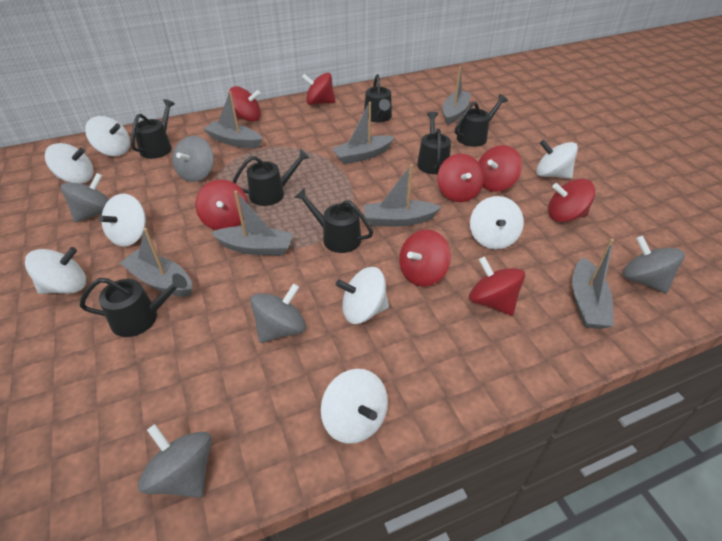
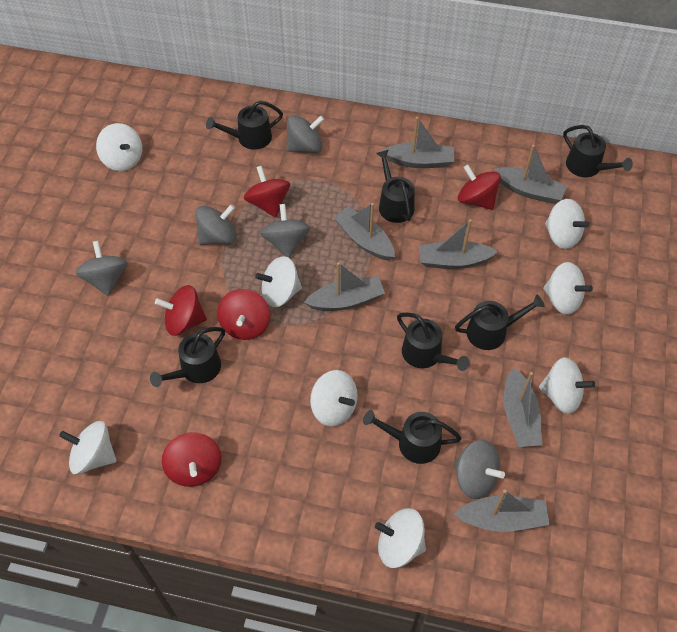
red spinning top: 8 -> 5

